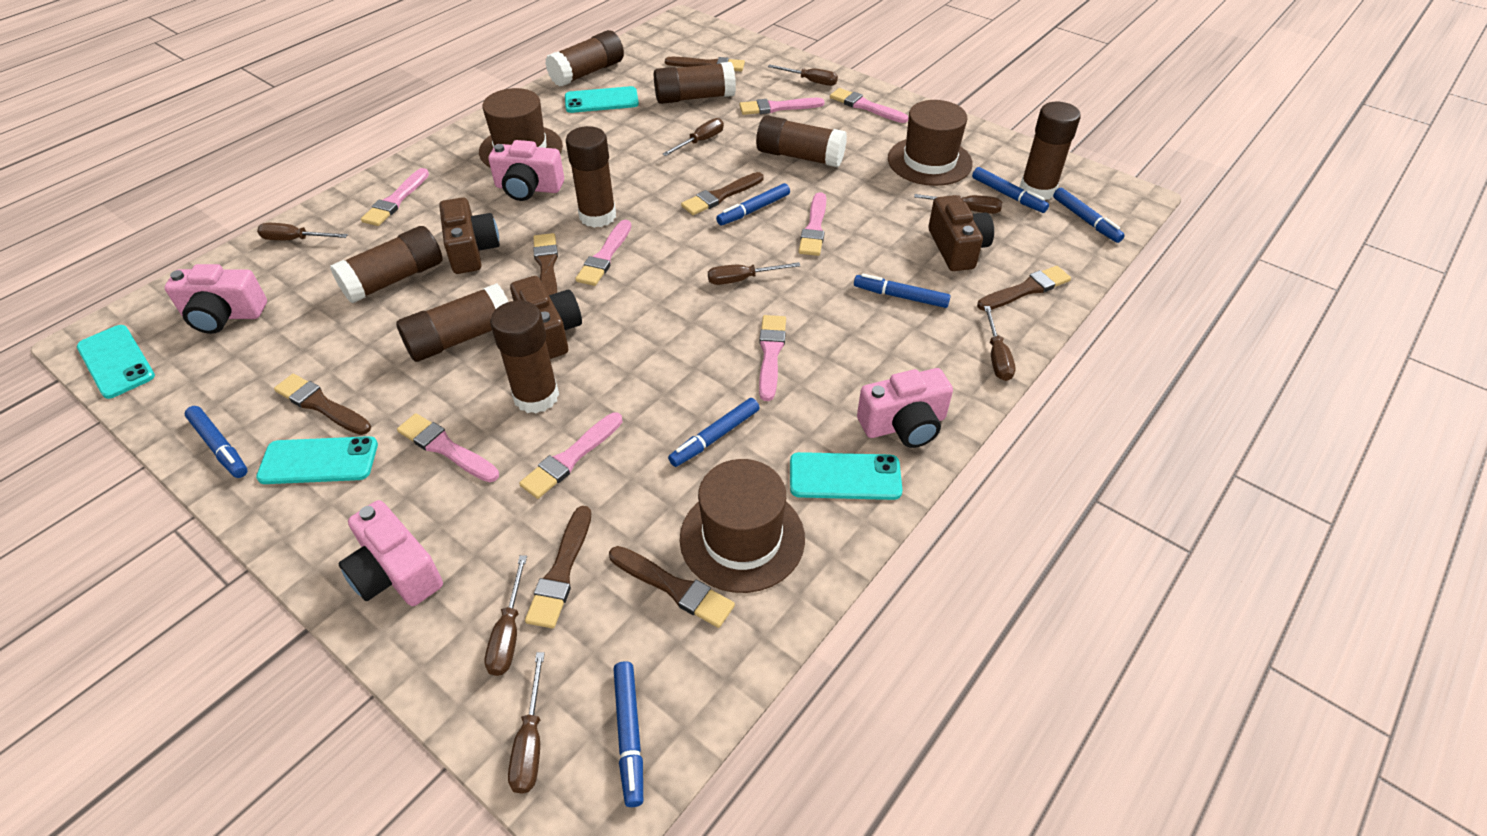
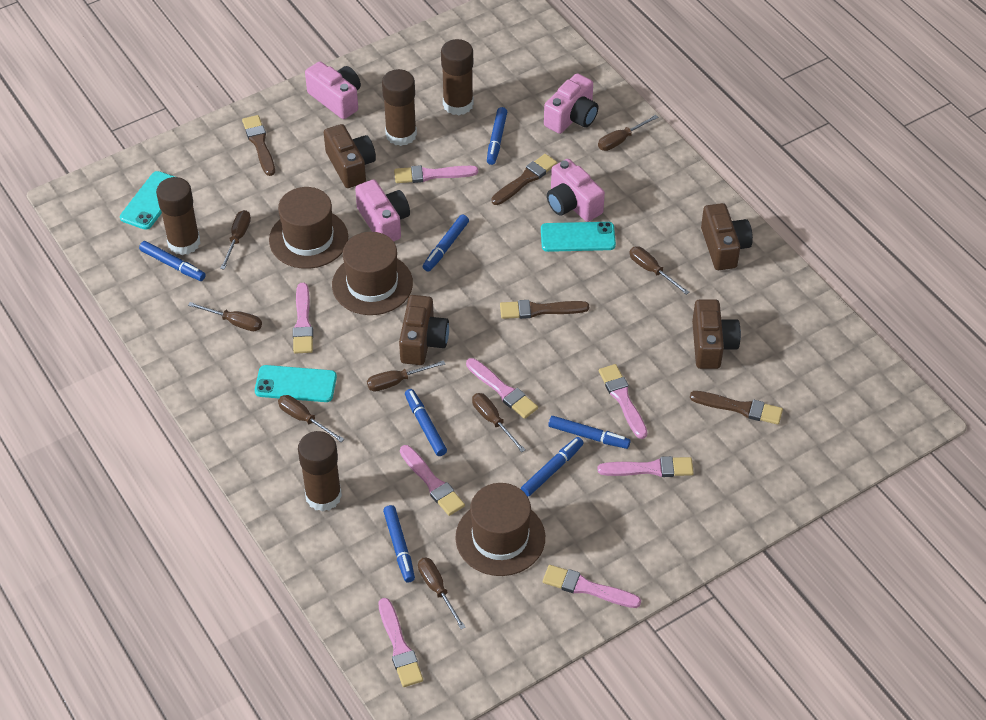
brown brush: 7 -> 4
brown camera: 3 -> 4
brown glue stick: 8 -> 4
turquoise phone: 4 -> 3

